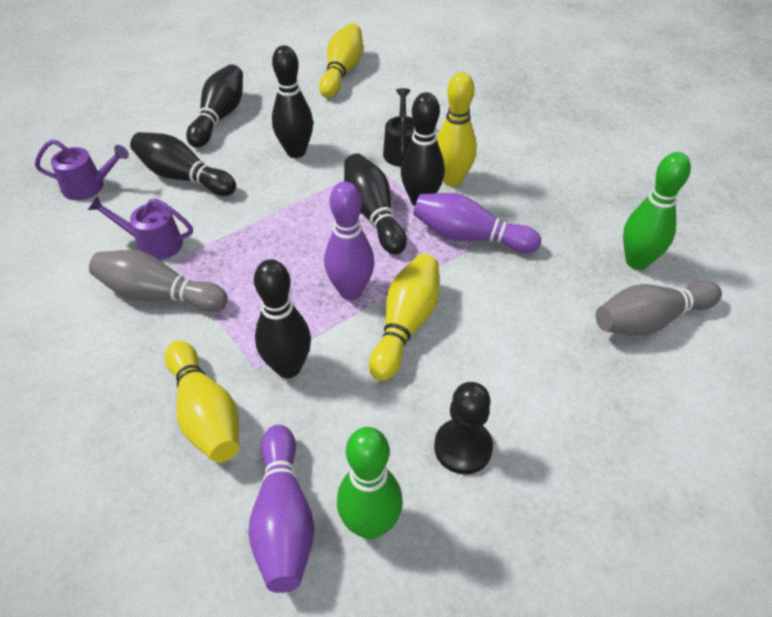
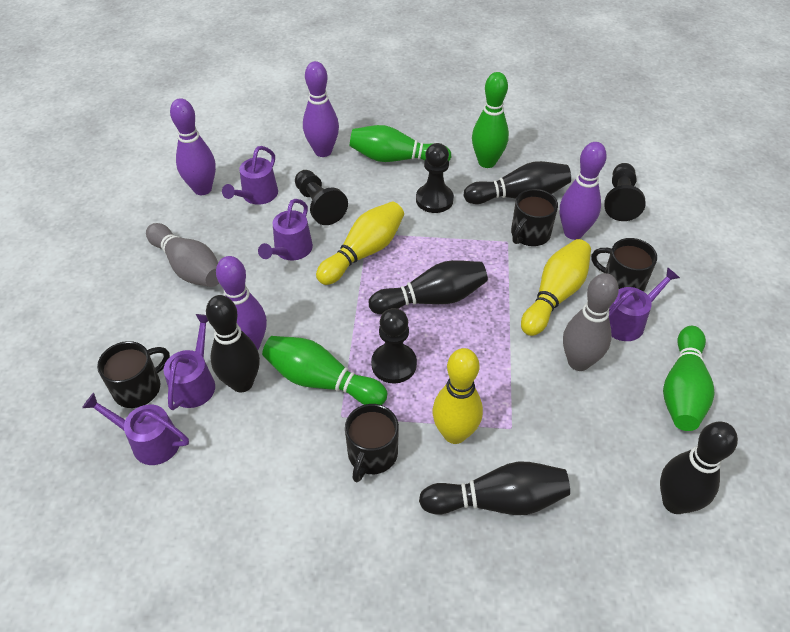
black bowling pin: 6 -> 5
black mug: 0 -> 4
black pawn: 1 -> 4
black watering can: 1 -> 0
green bowling pin: 2 -> 4
purple bowling pin: 3 -> 4
purple watering can: 2 -> 5
yellow bowling pin: 4 -> 3

